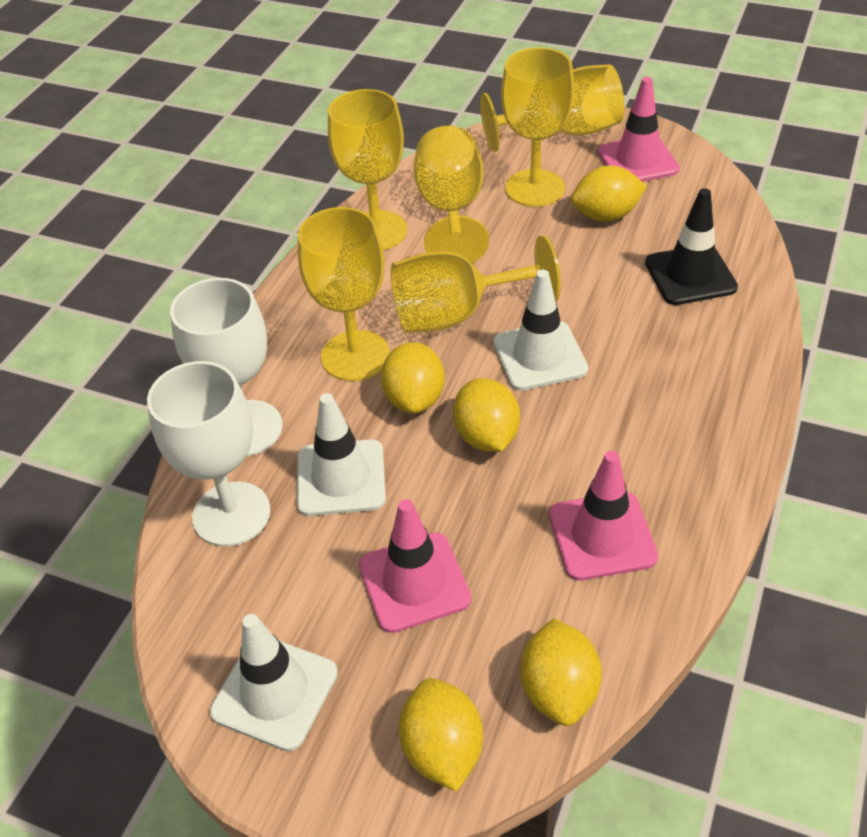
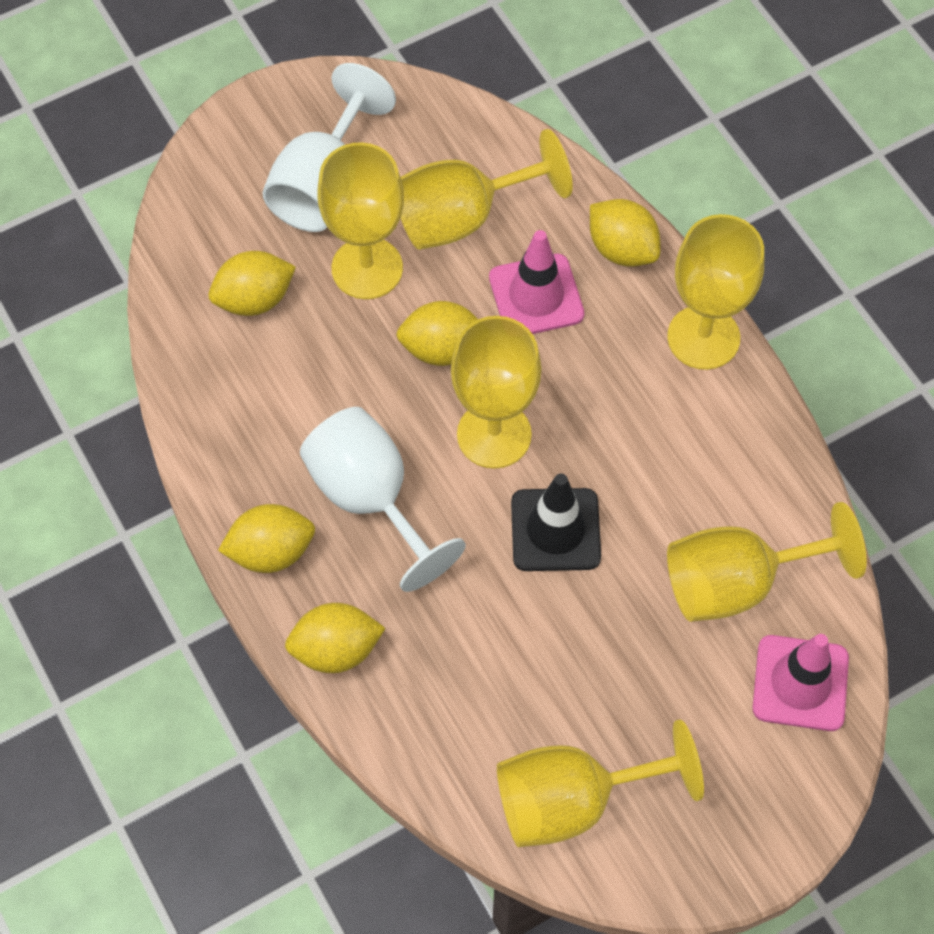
pink traffic cone: 3 -> 2
white traffic cone: 3 -> 0

